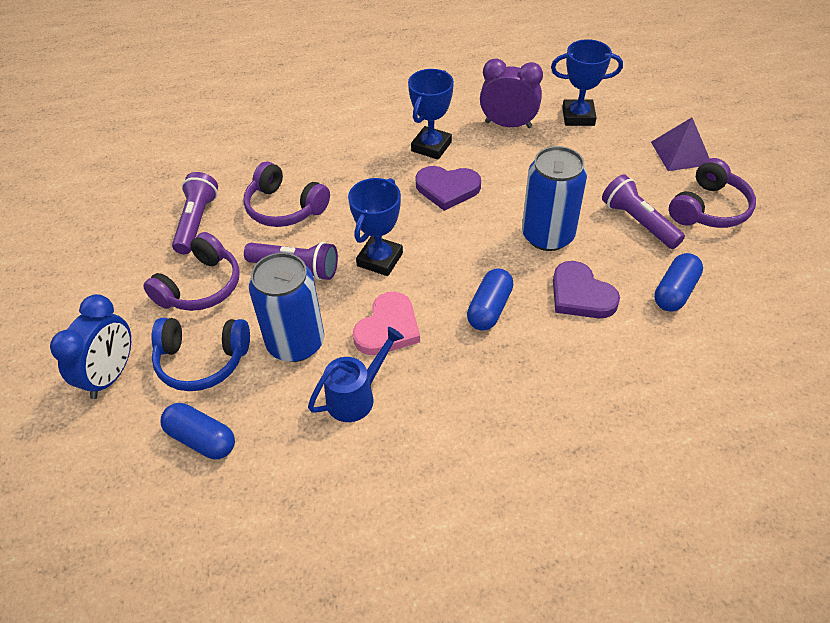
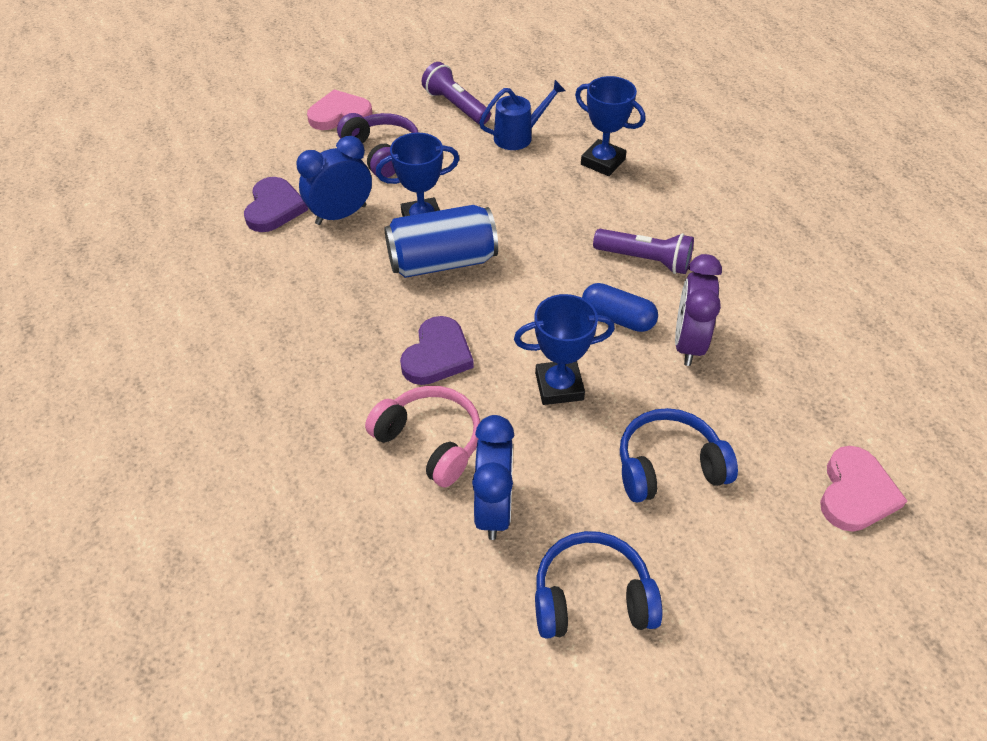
blue can: 2 -> 1
blue capsule: 3 -> 1
blue clock: 1 -> 2
blue headphones: 1 -> 2
pink headphones: 0 -> 1
pink heart: 1 -> 2
purple flashlight: 3 -> 2
purple headphones: 3 -> 1
purple pyramid: 1 -> 0

